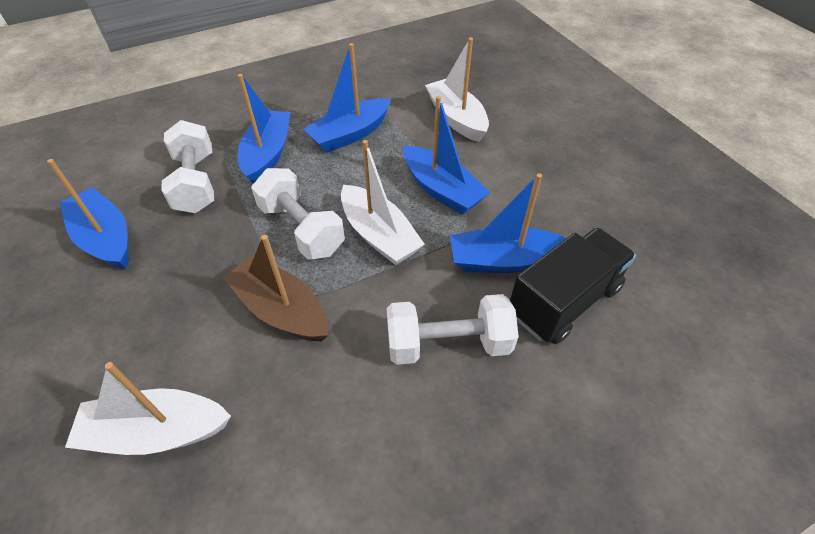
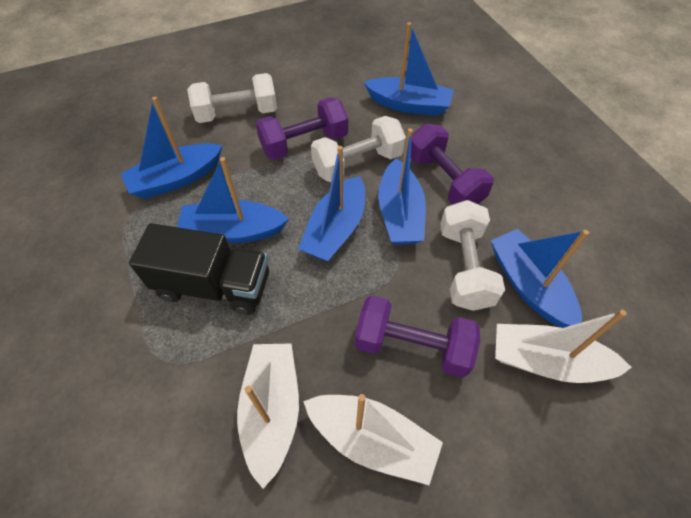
blue boat: 5 -> 6
brown boat: 1 -> 0
purple dumbbell: 0 -> 3

